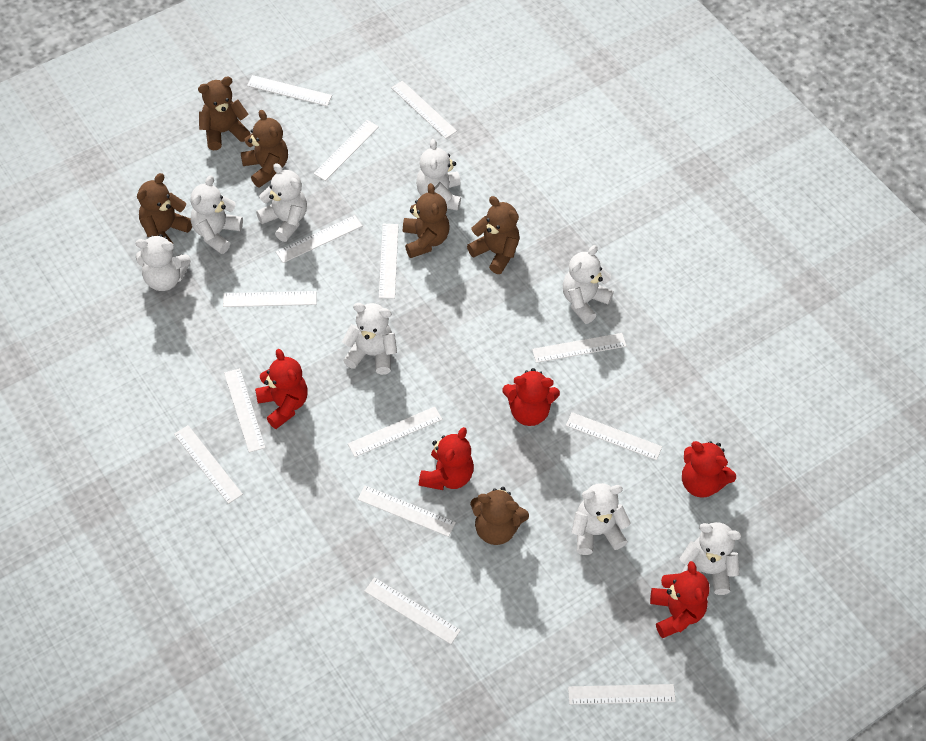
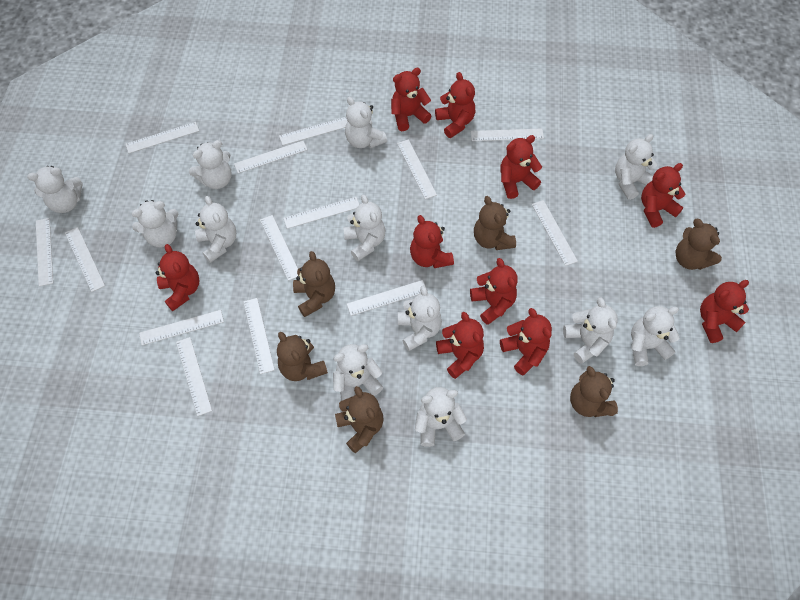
red teddy bear: 5 -> 10
white teddy bear: 8 -> 12

